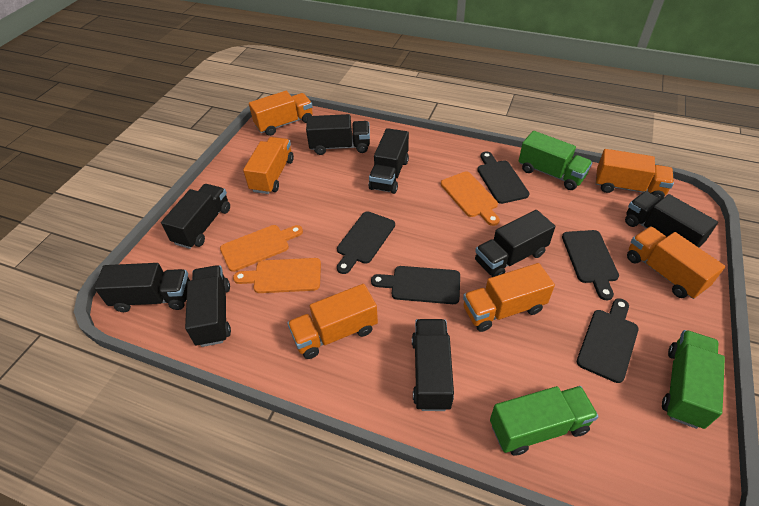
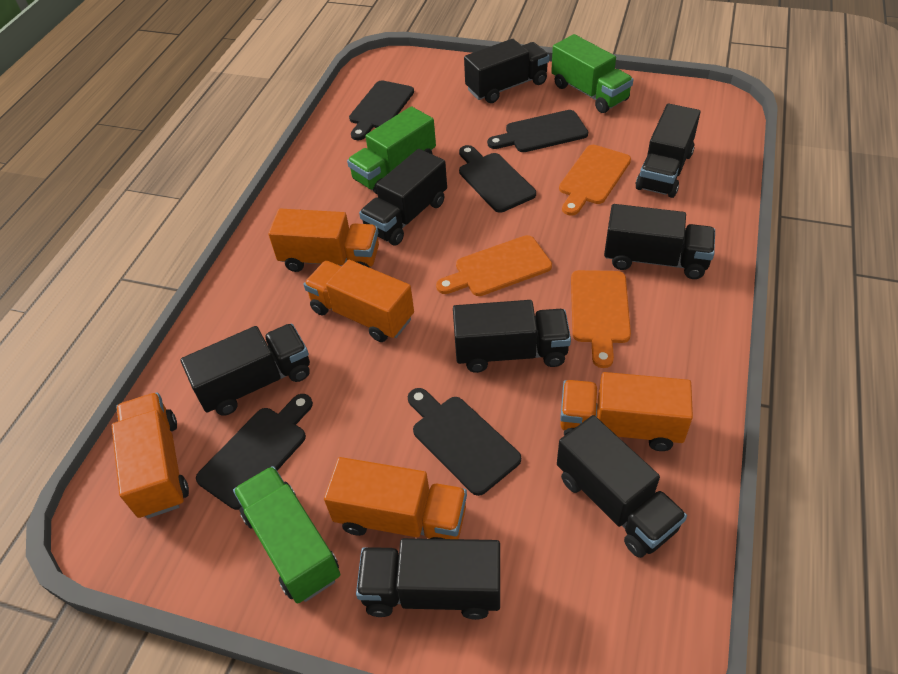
orange truck: 6 -> 5

